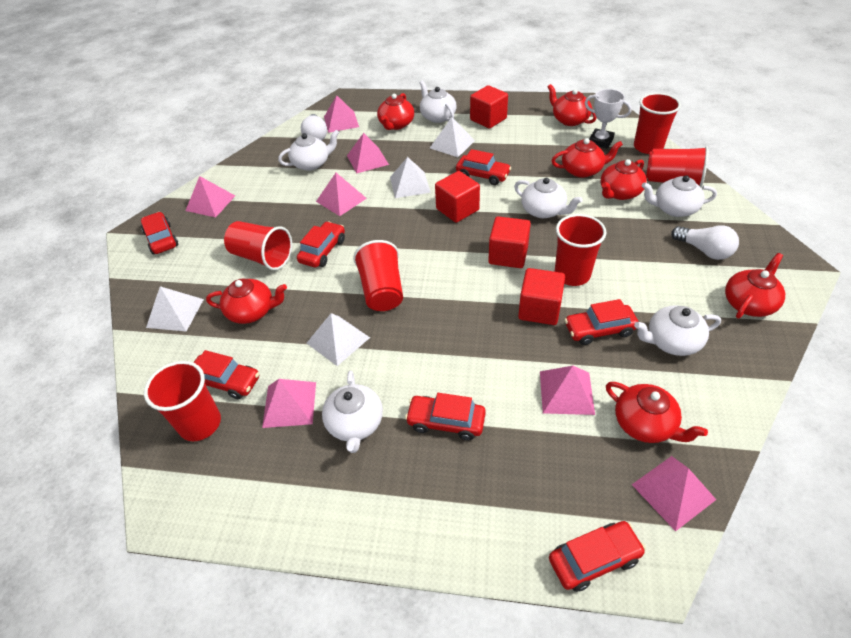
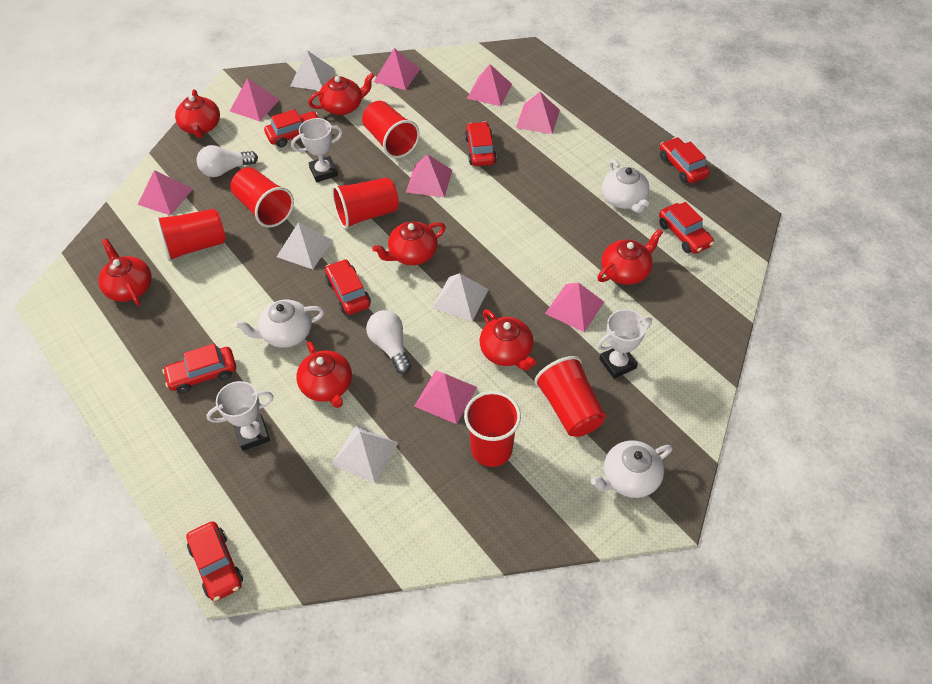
pink pyramid: 7 -> 8
red cube: 4 -> 0
white teapot: 6 -> 3
white trophy: 1 -> 3

